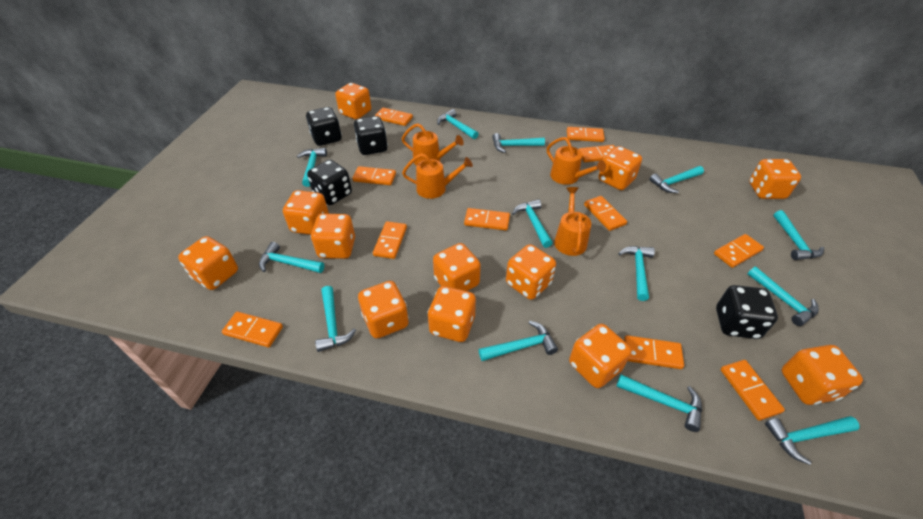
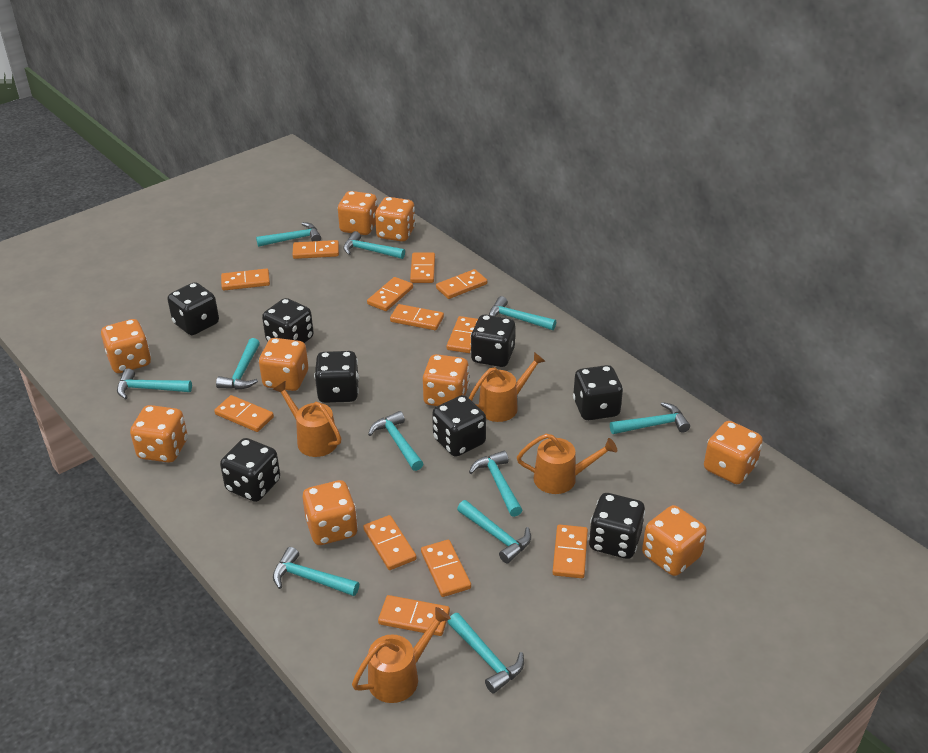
black dice: 4 -> 8
orange dice: 12 -> 9
orange domino: 11 -> 12
turquoise hammer: 13 -> 11

